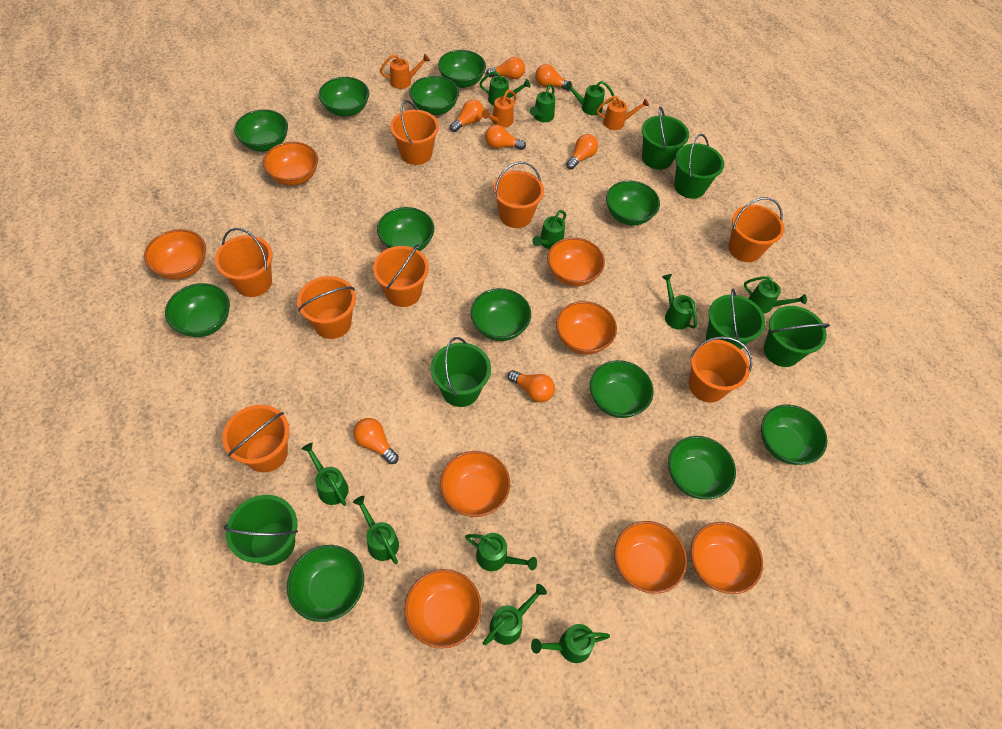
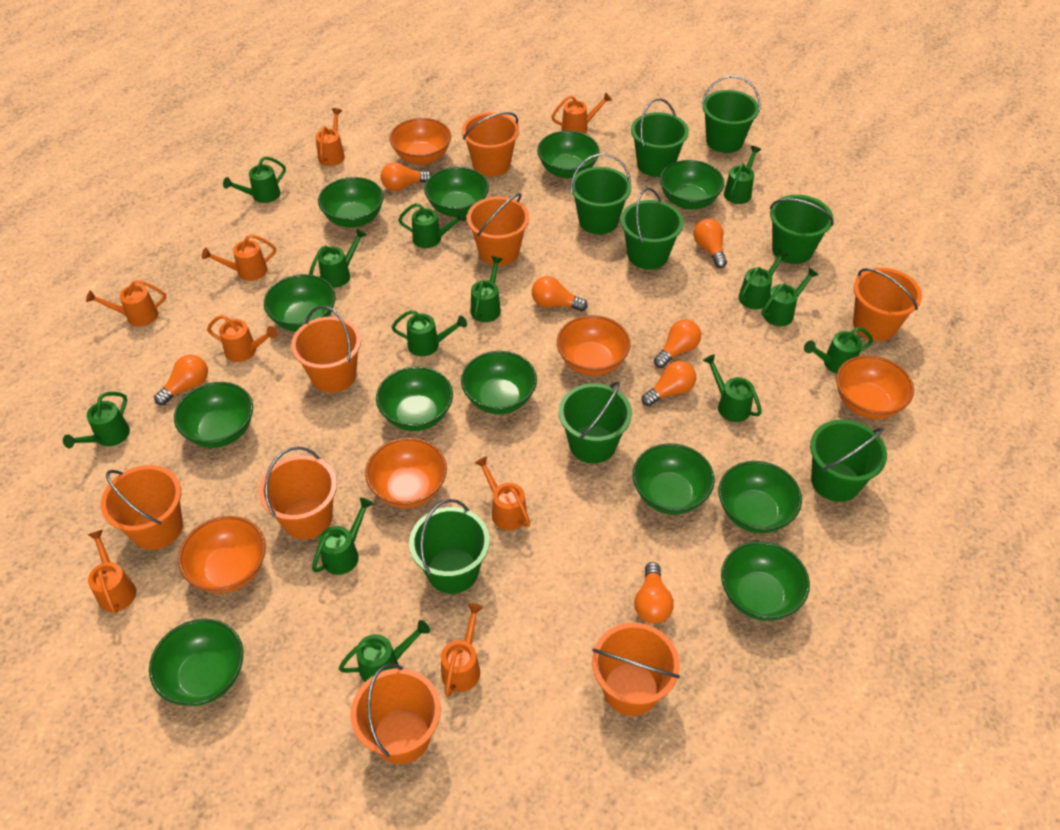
green bucket: 6 -> 8
green watering can: 11 -> 13
orange bowl: 8 -> 5
orange watering can: 3 -> 8

